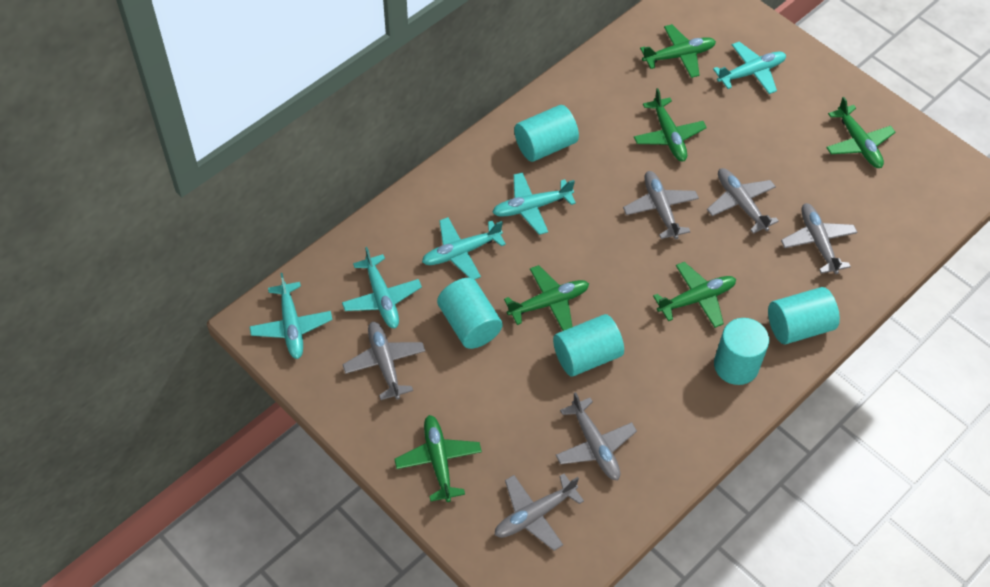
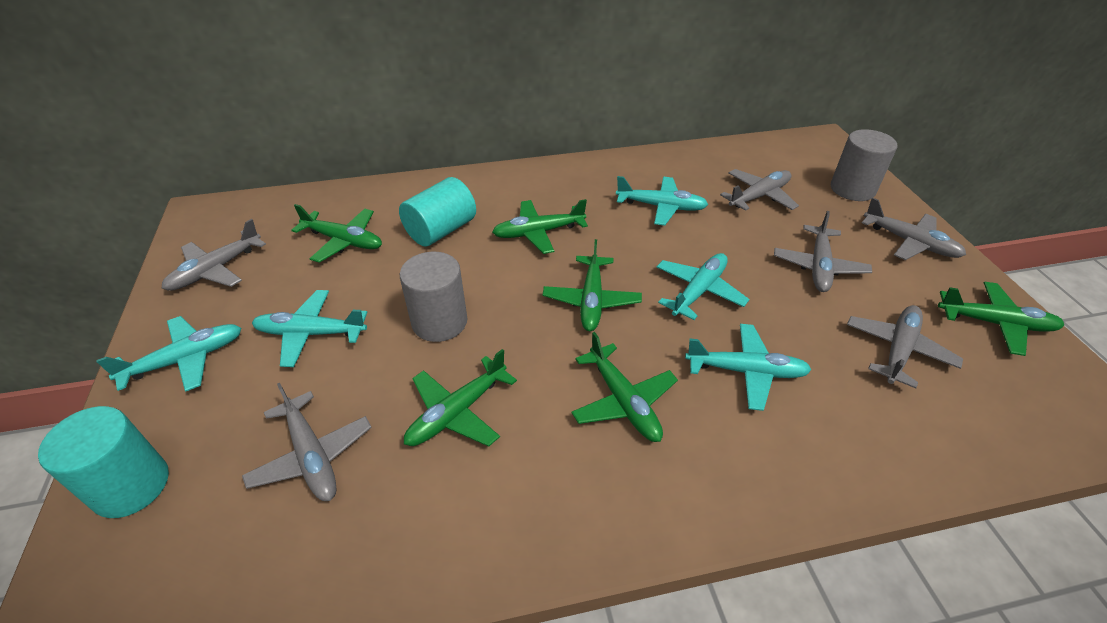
grey cylinder: 0 -> 2
turquoise cylinder: 5 -> 2

